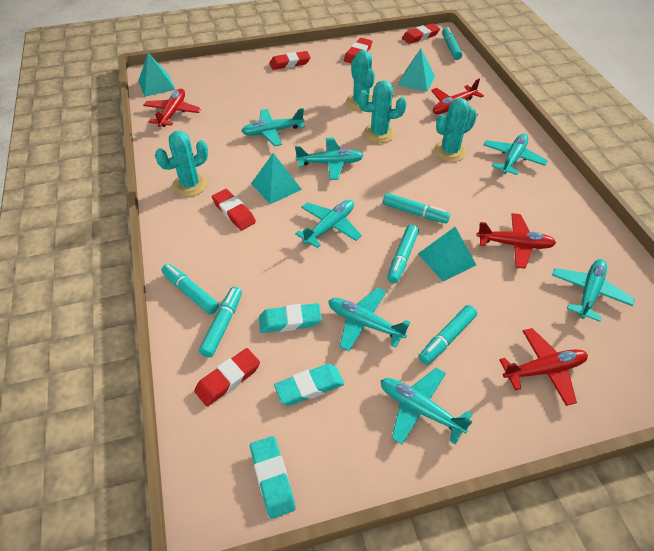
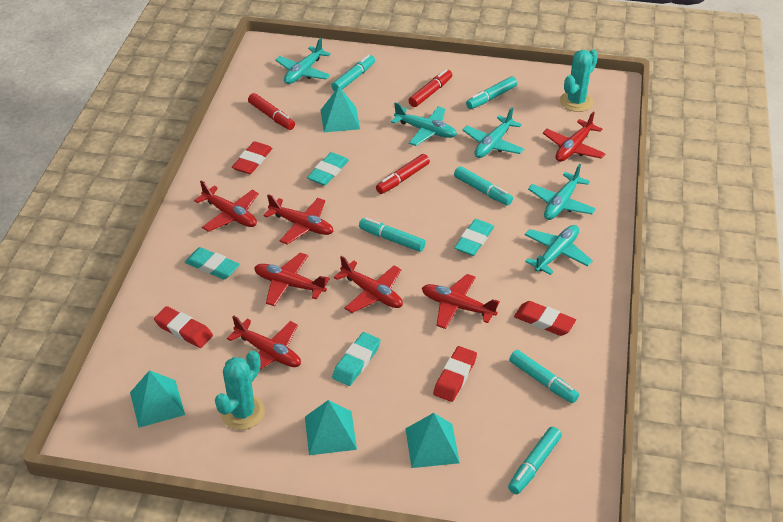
red eraser: 5 -> 4
red marker: 0 -> 3
red plane: 4 -> 7
turquoise cactus: 4 -> 2
turquoise eraser: 3 -> 4
turquoise plane: 7 -> 5

